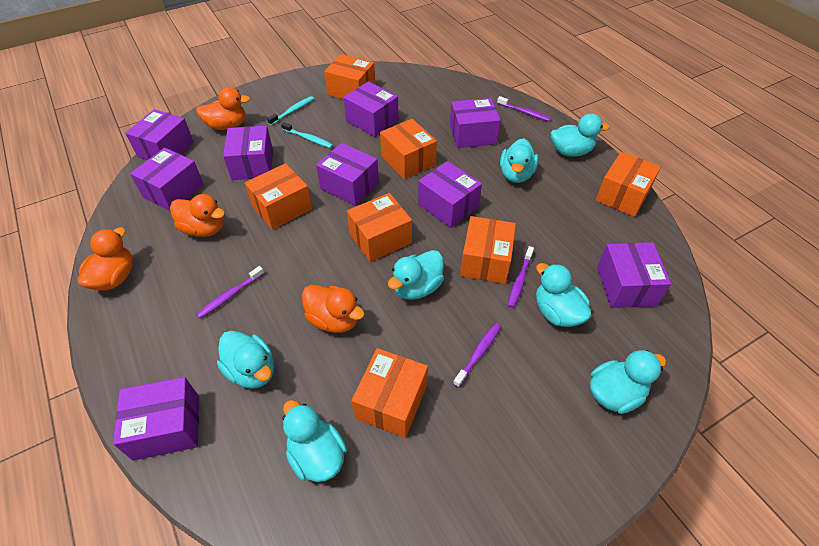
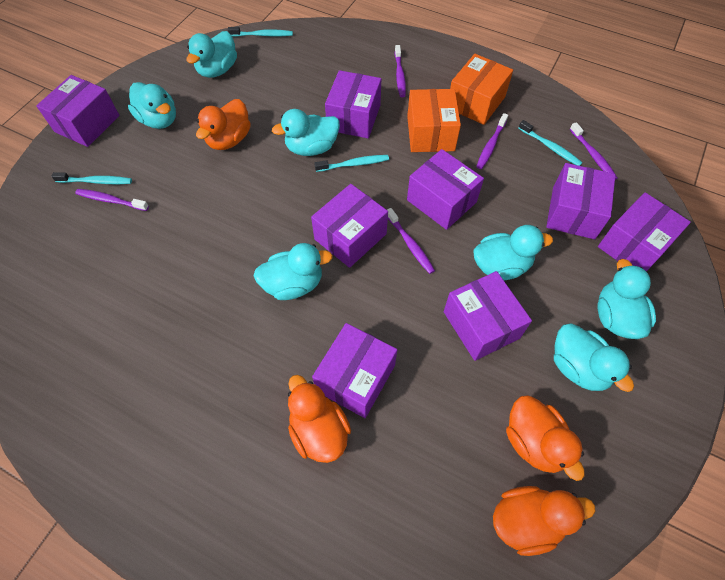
orange box: 7 -> 2
purple box: 9 -> 8
purple toothbrush: 4 -> 5
turquoise toothbrush: 2 -> 4

